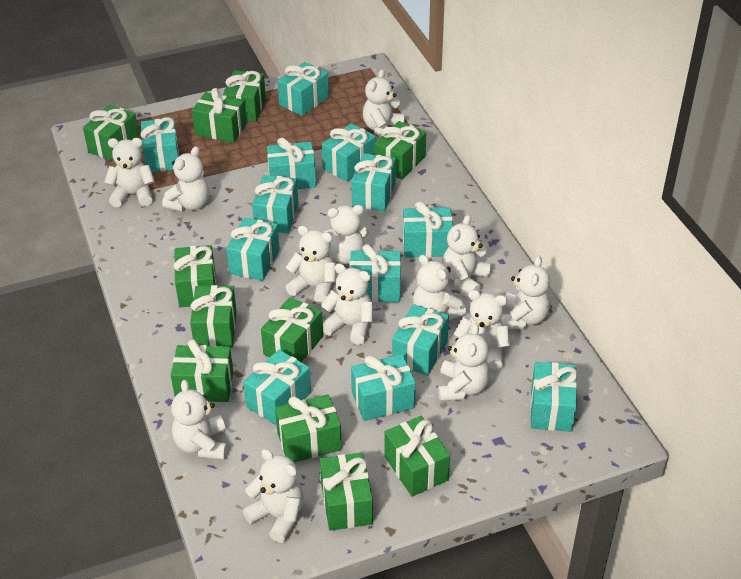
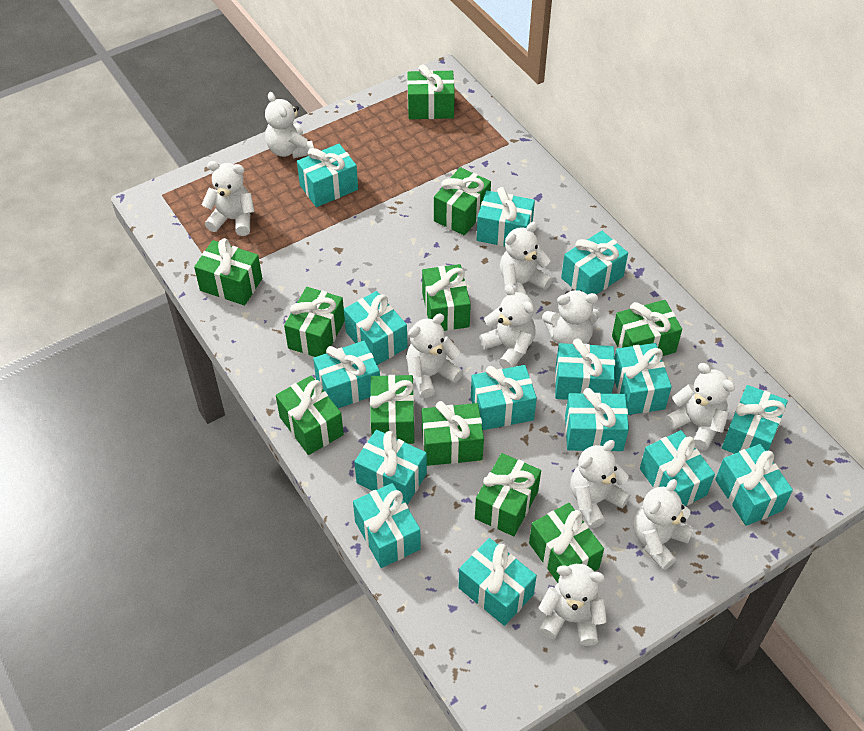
turquoise gift: 13 -> 15
white teddy bear: 13 -> 10

